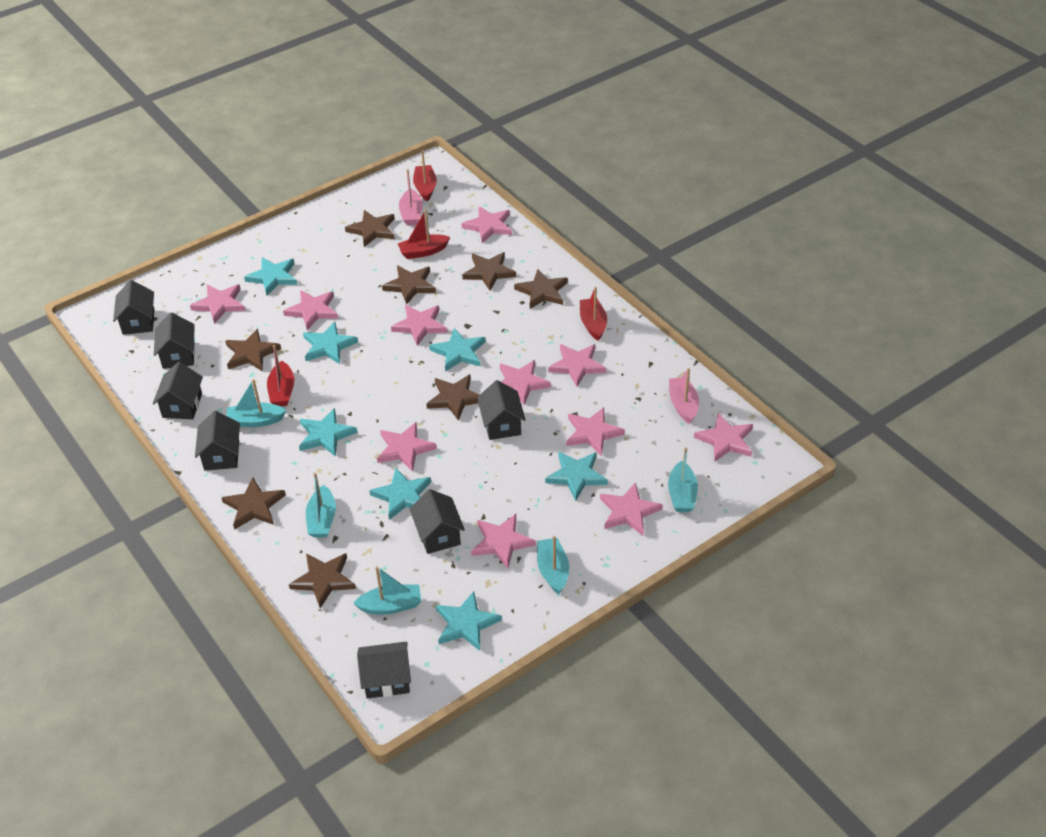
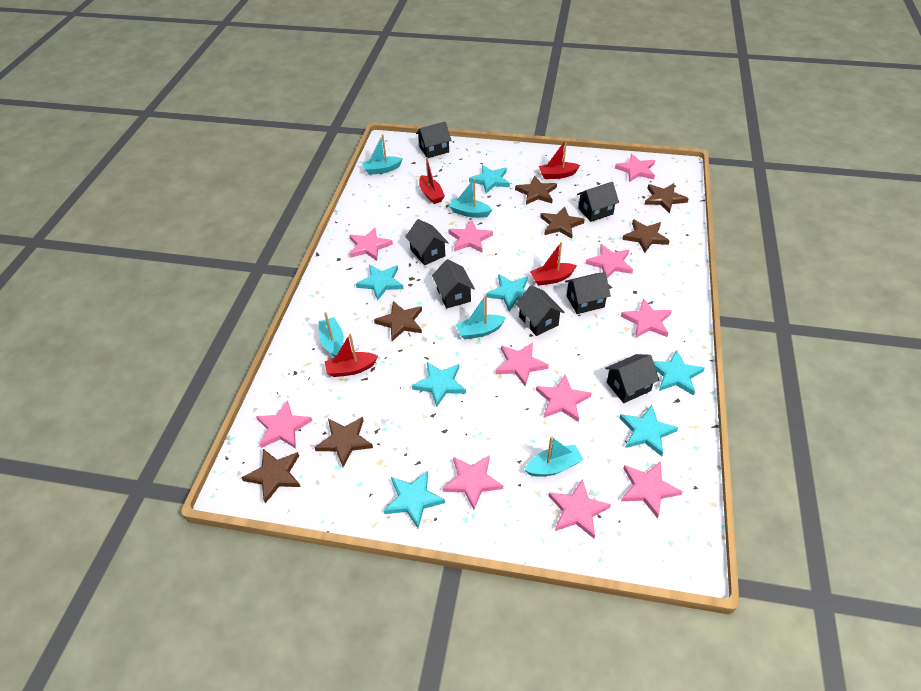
brown star: 8 -> 7
pink boat: 2 -> 0

